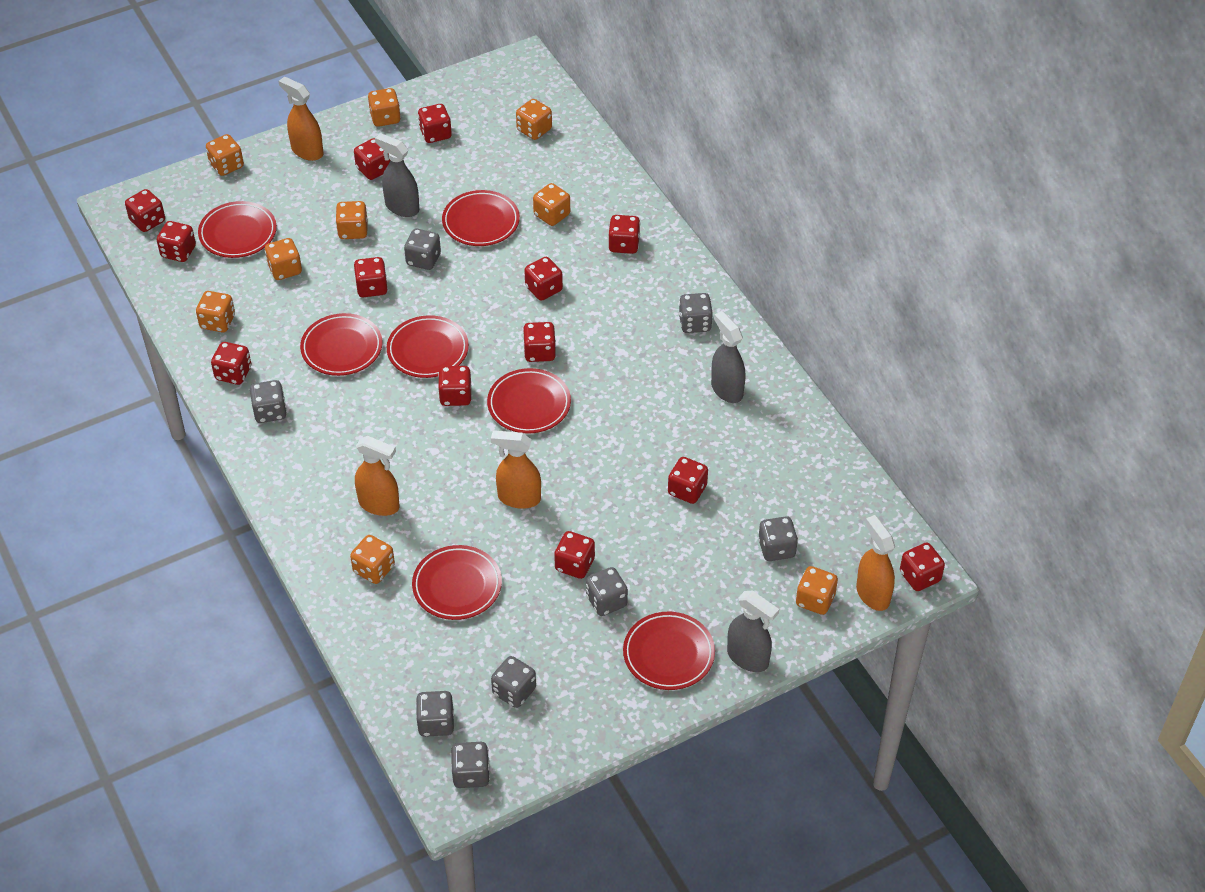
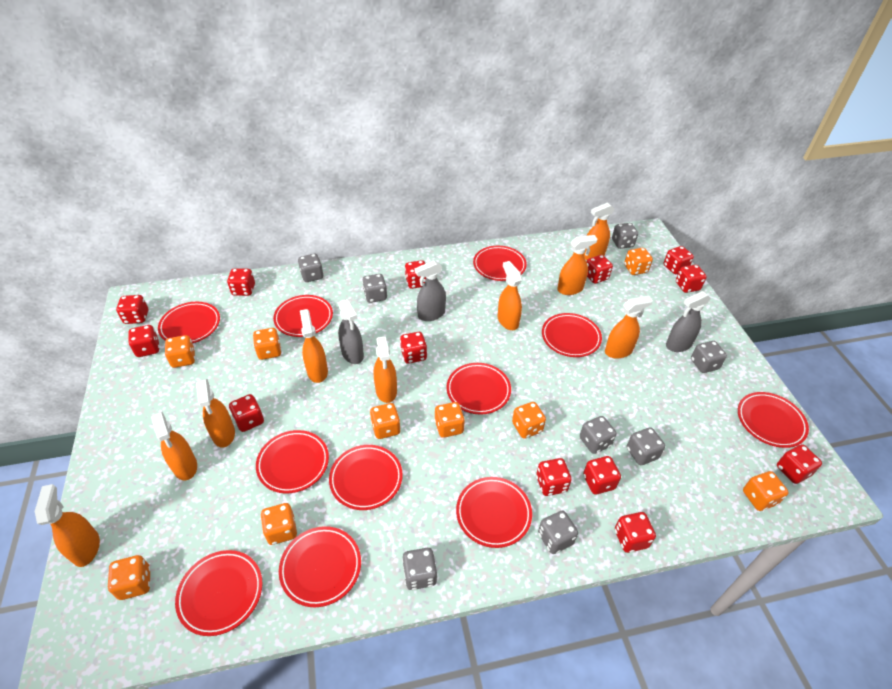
orange spray bottle: 4 -> 9
red plate: 7 -> 11

